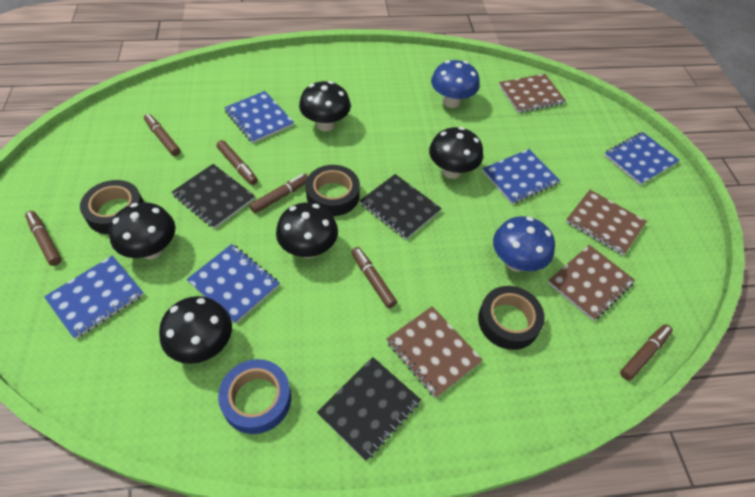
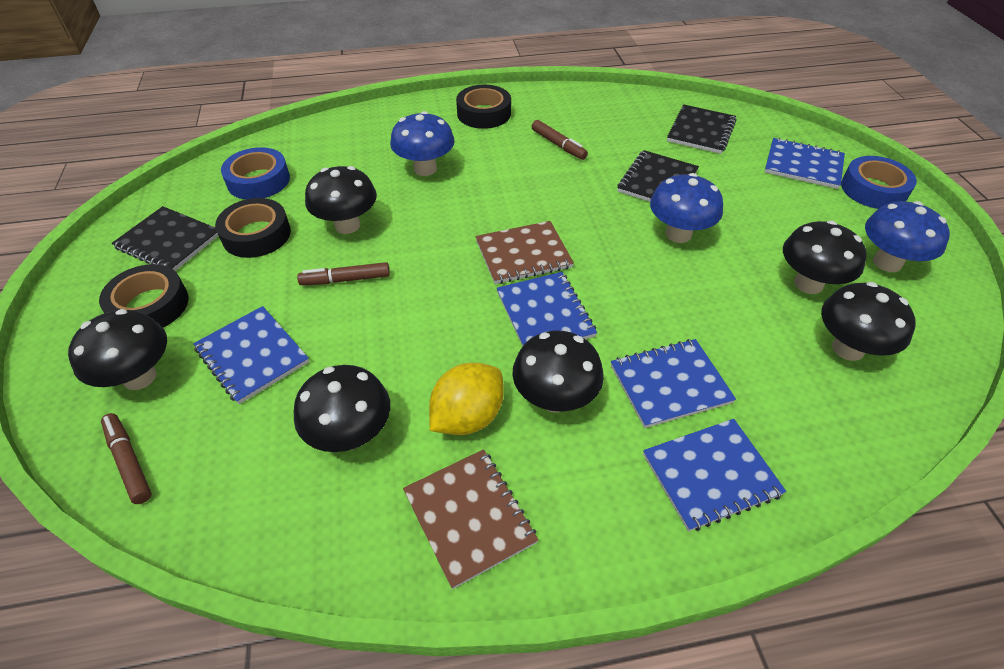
black mushroom: 5 -> 6
blue mushroom: 2 -> 3
blue tape: 1 -> 2
brown marker: 6 -> 3
brown notebook: 4 -> 2
yellow lemon: 0 -> 1

